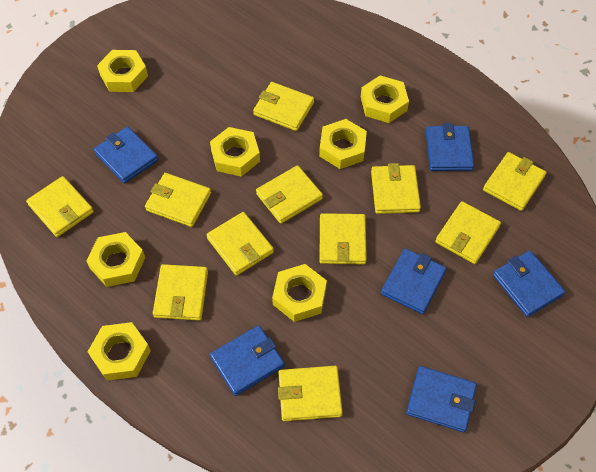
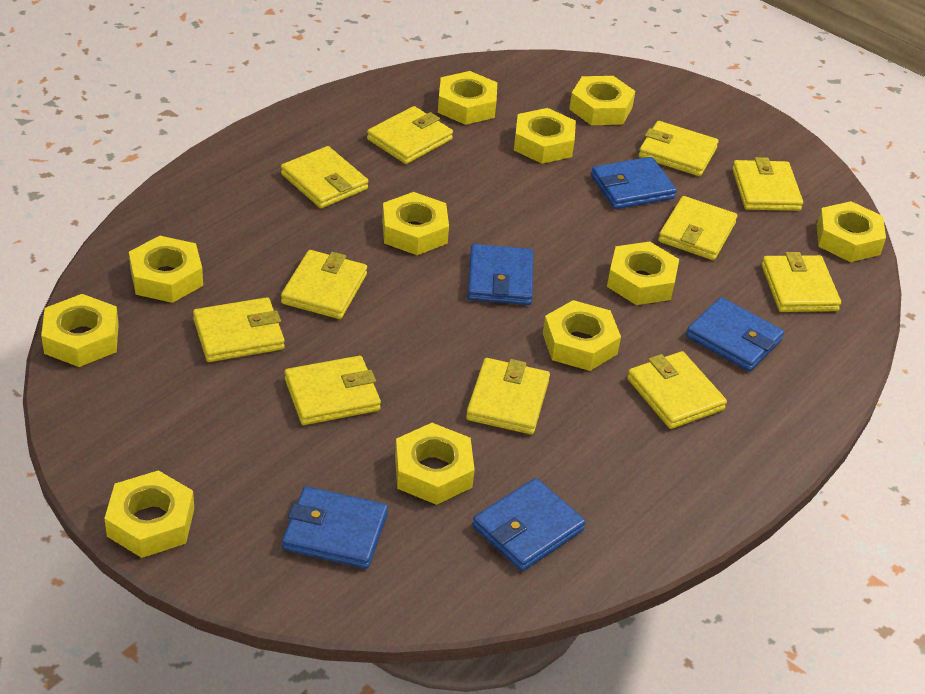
blue wallet: 6 -> 5
yellow nut: 7 -> 11

